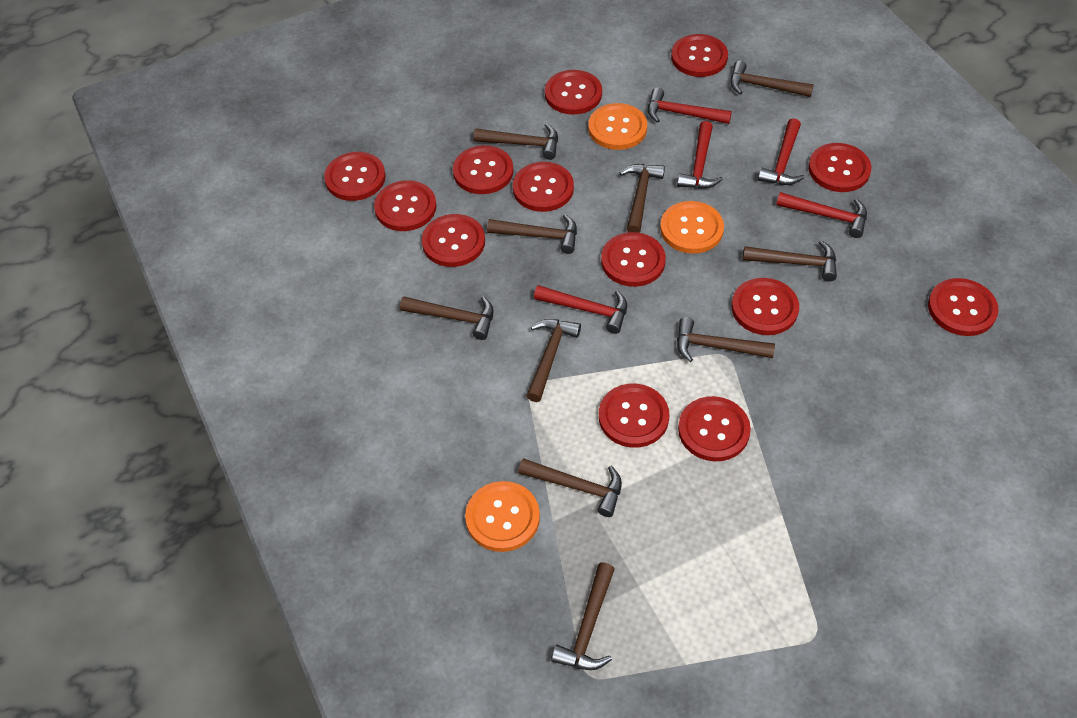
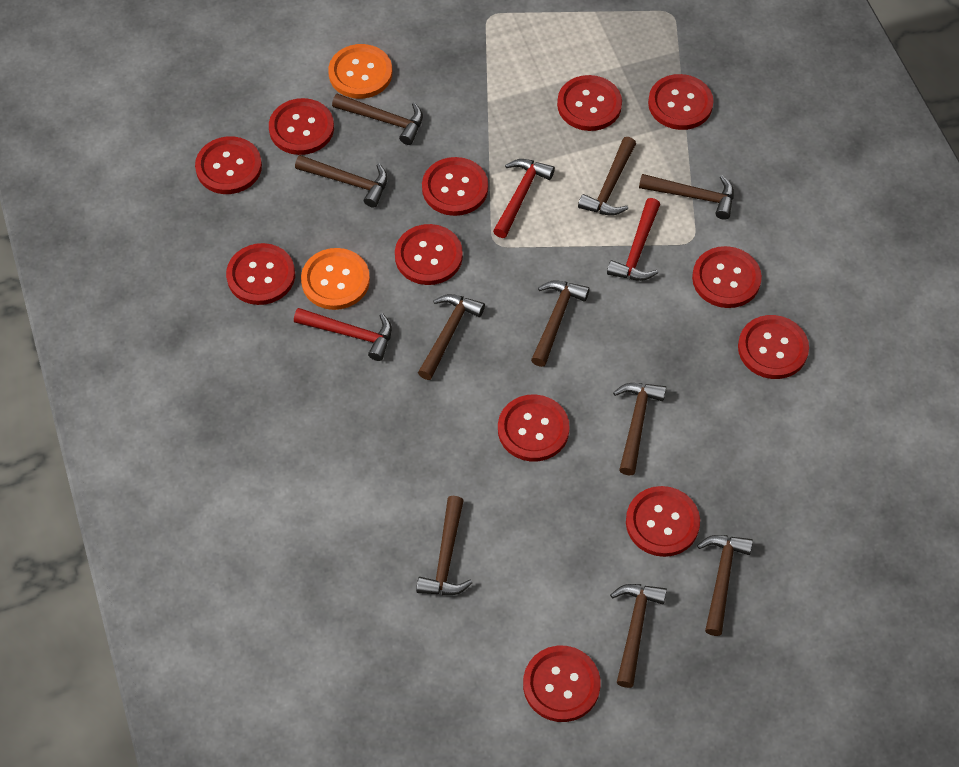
orange button: 3 -> 2
red button: 13 -> 12
red hammer: 5 -> 3

